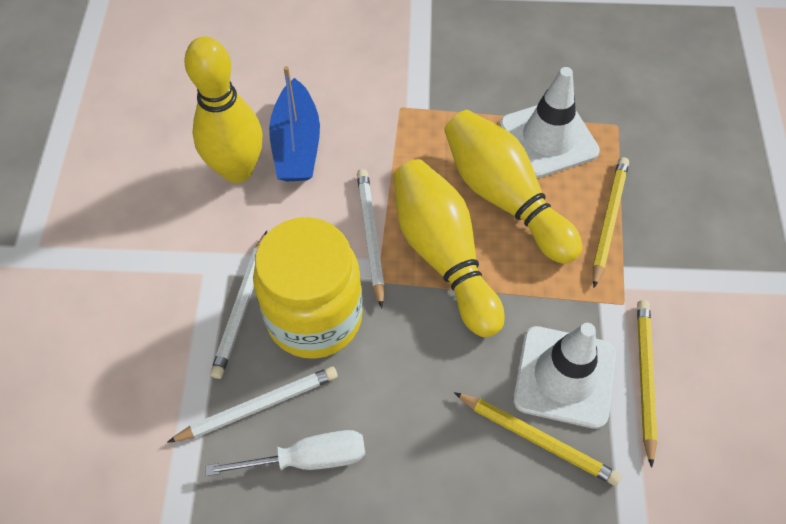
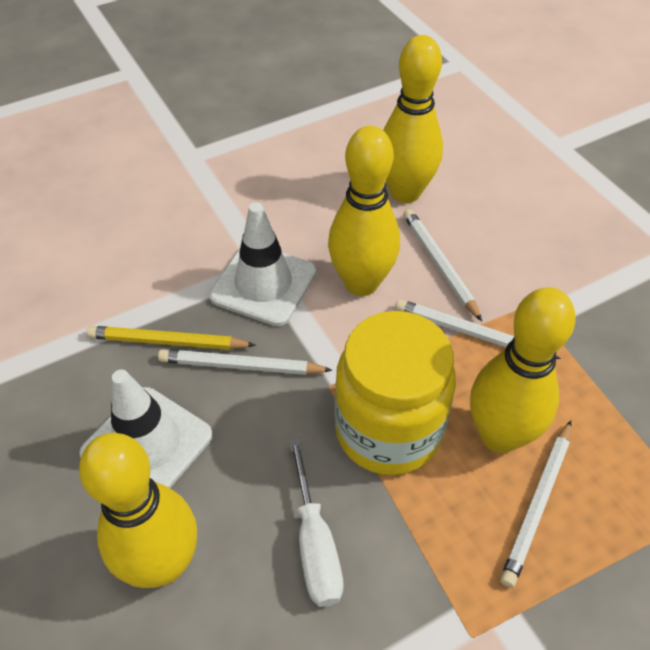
blue boat: 1 -> 0
white pencil: 3 -> 4
yellow bowling pin: 3 -> 4
yellow pencil: 3 -> 1

